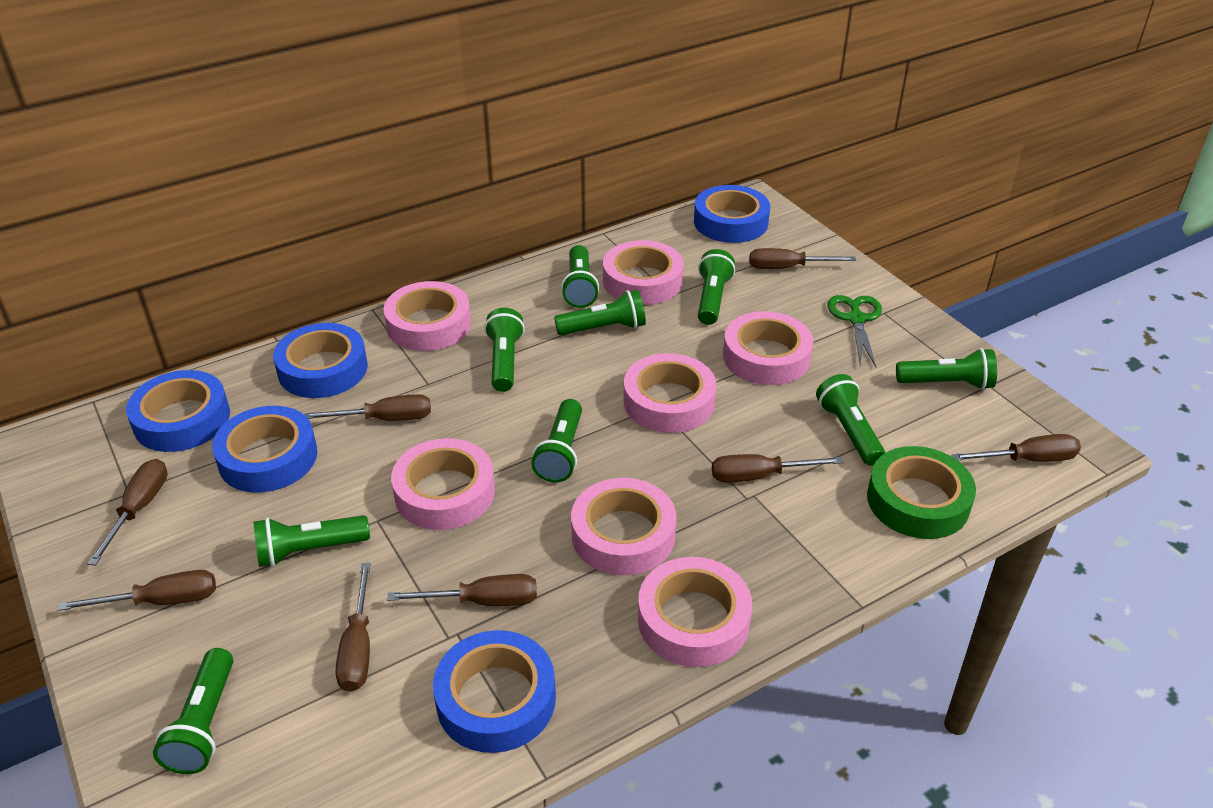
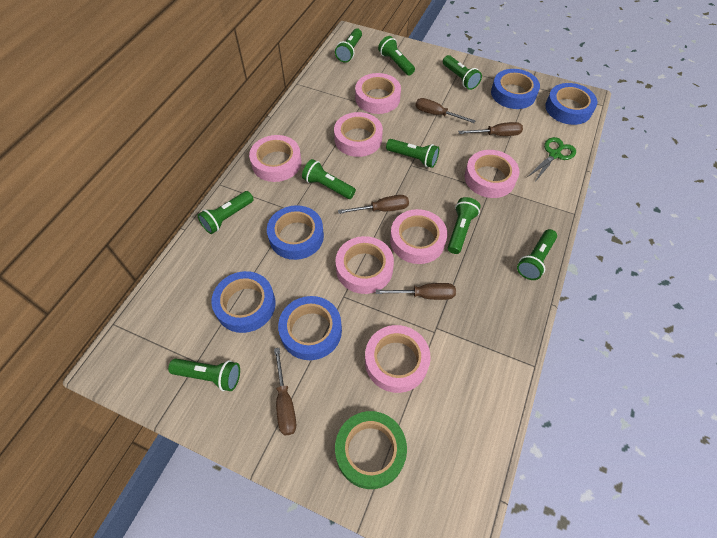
brown screwdriver: 8 -> 5

